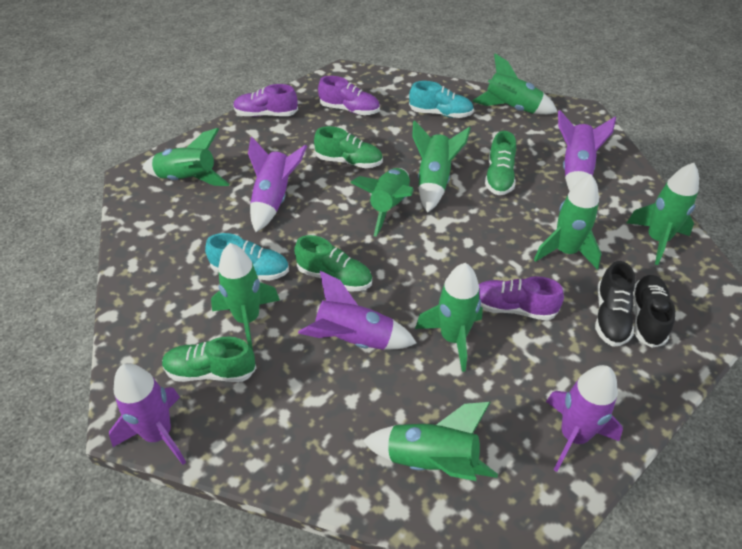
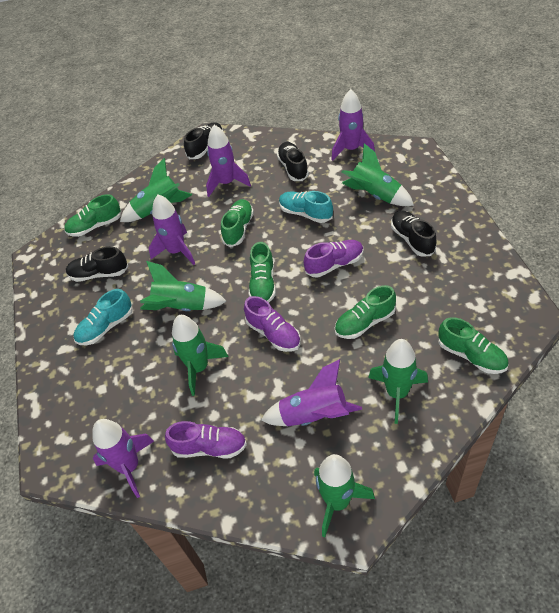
black shoe: 2 -> 4
green rocket: 9 -> 6
green shoe: 4 -> 5

